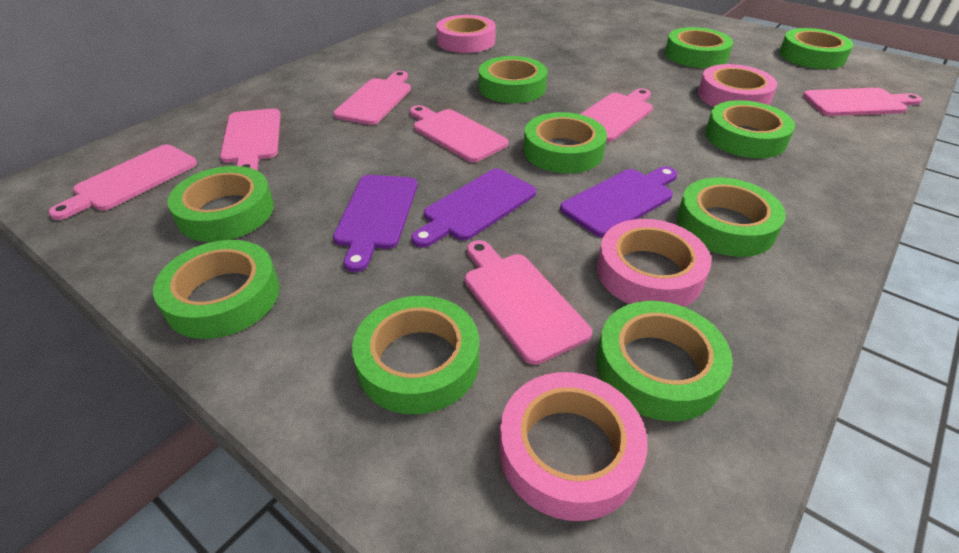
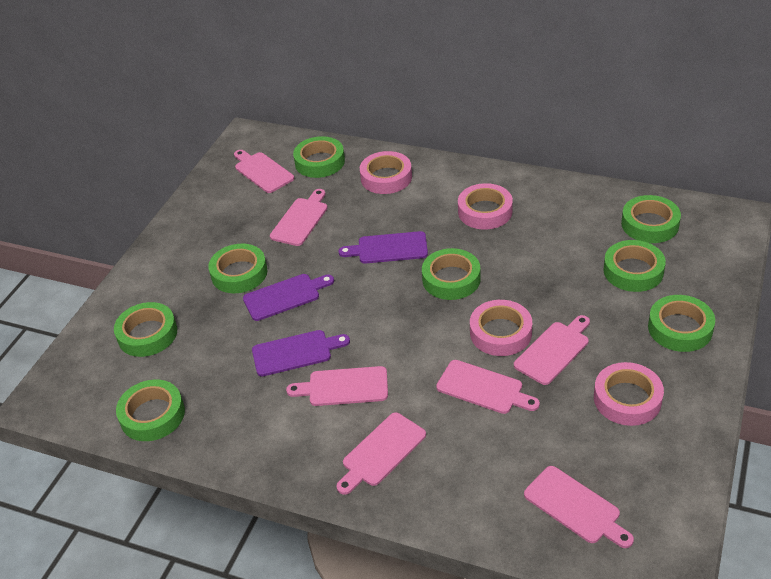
green tape: 10 -> 8

